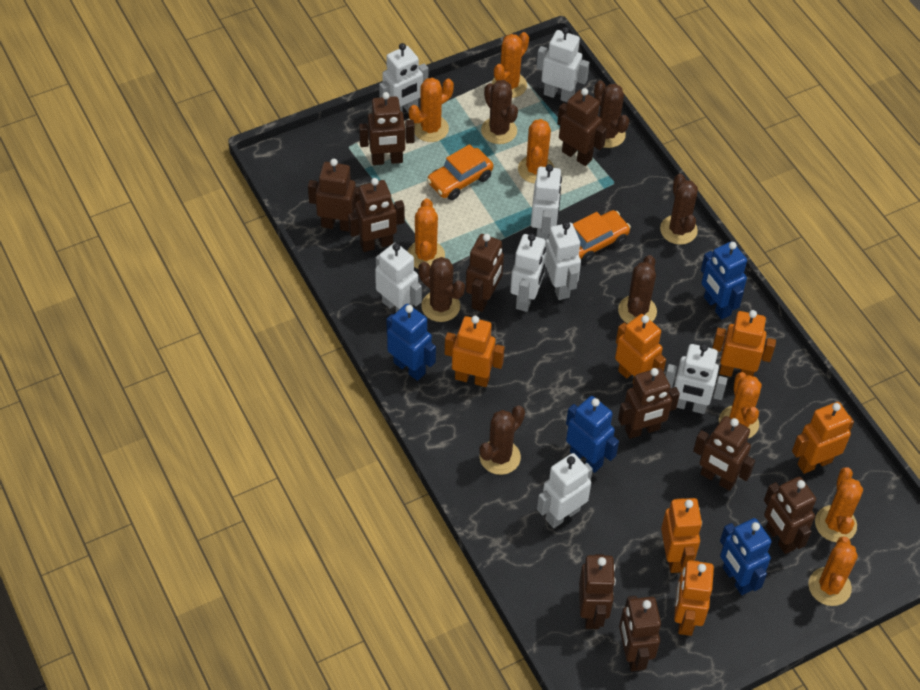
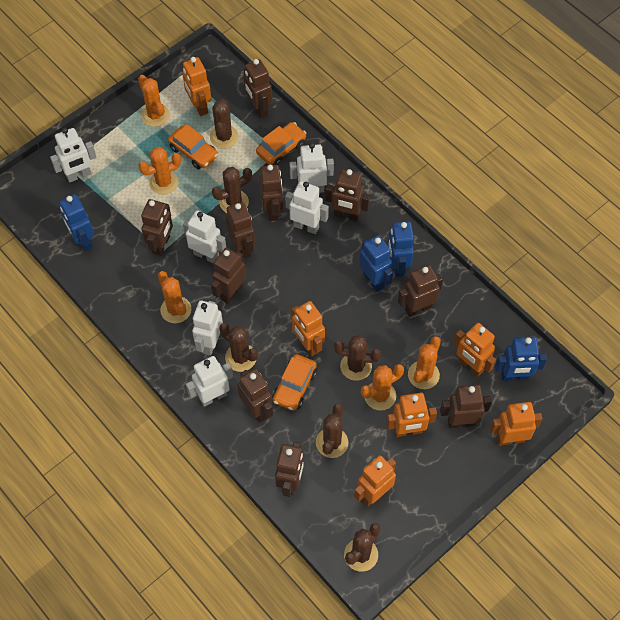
orange cactus: 7 -> 5
orange car: 2 -> 3
white robot: 8 -> 6

